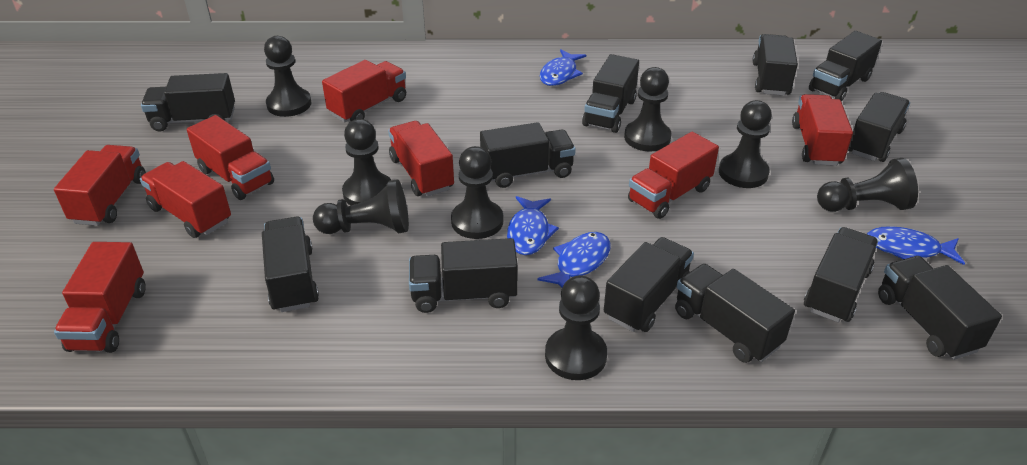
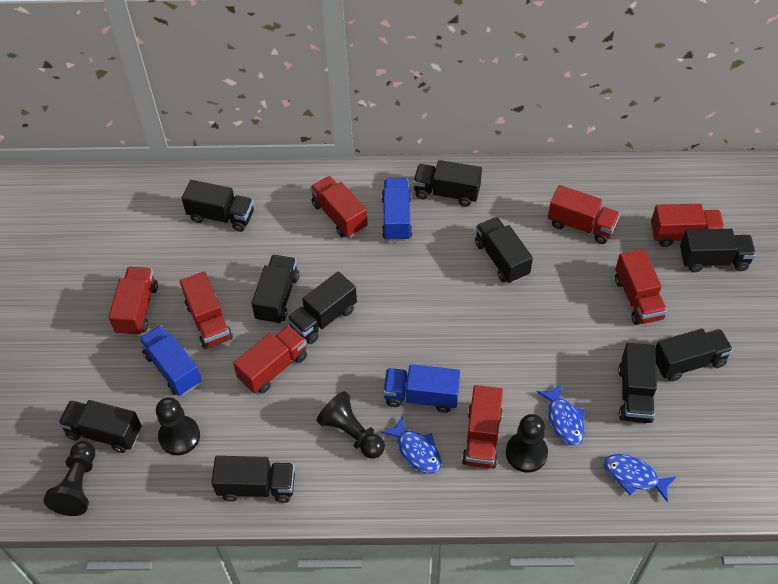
black pawn: 8 -> 4
black truck: 12 -> 10
blue fish: 4 -> 3
blue truck: 0 -> 3

